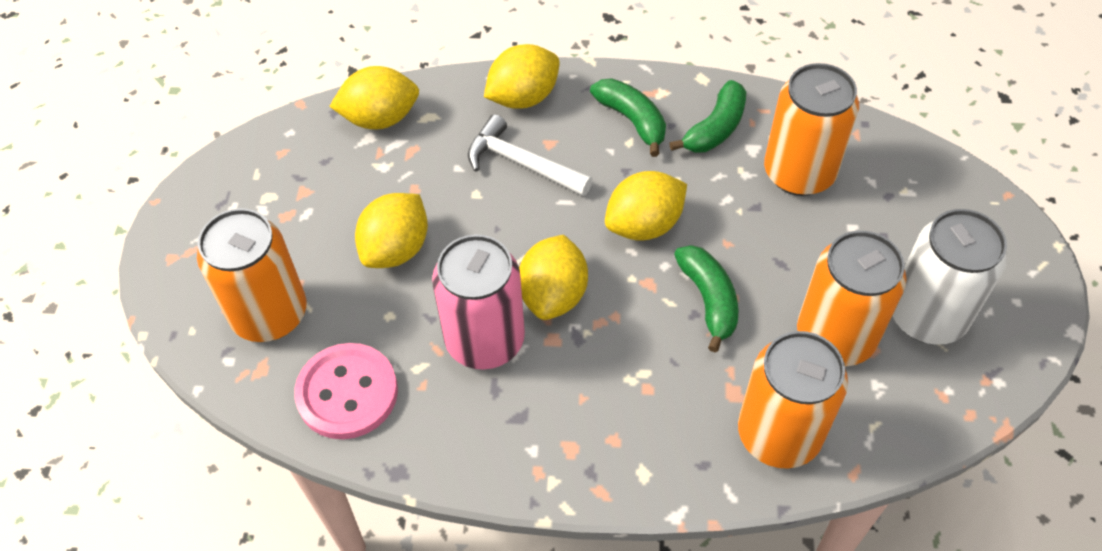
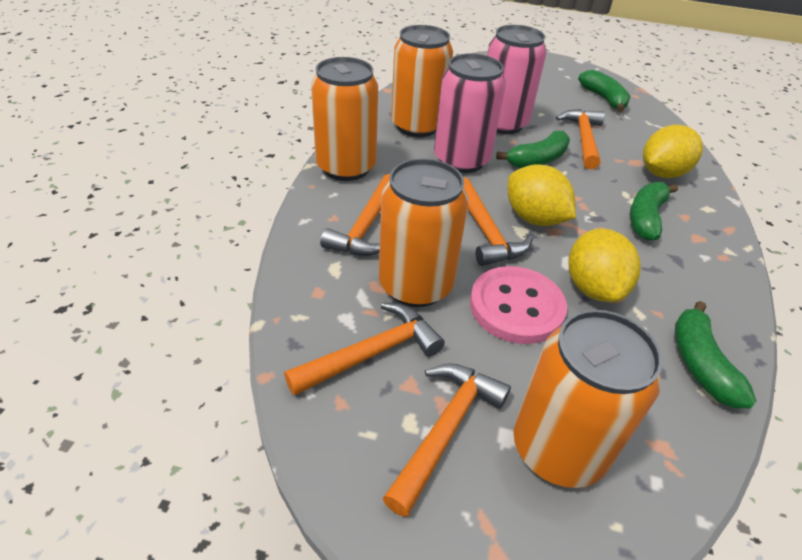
green banana: 3 -> 4
orange hammer: 0 -> 5
pink can: 1 -> 2
white can: 1 -> 0
white hammer: 1 -> 0
yellow lemon: 5 -> 3

